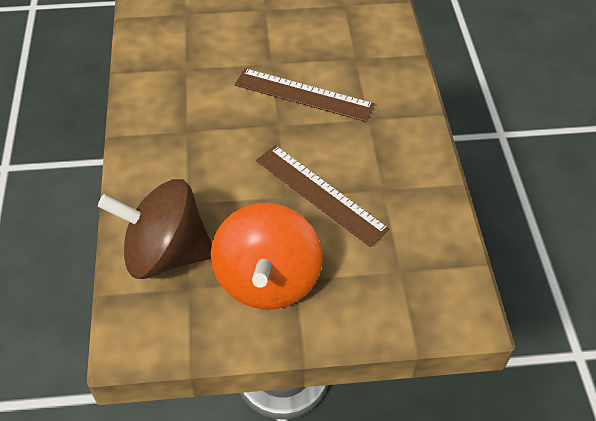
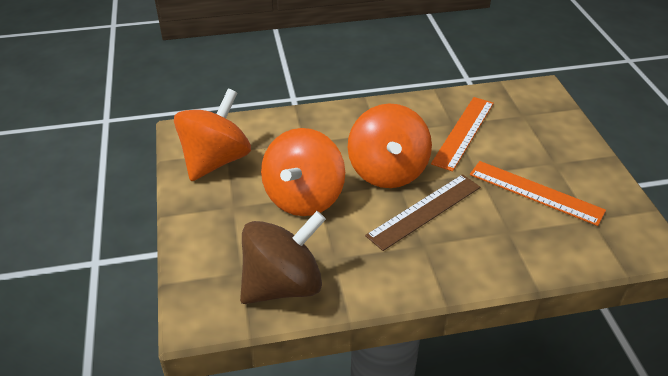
brown ruler: 2 -> 1
orange ruler: 0 -> 2
orange spinning top: 1 -> 3

